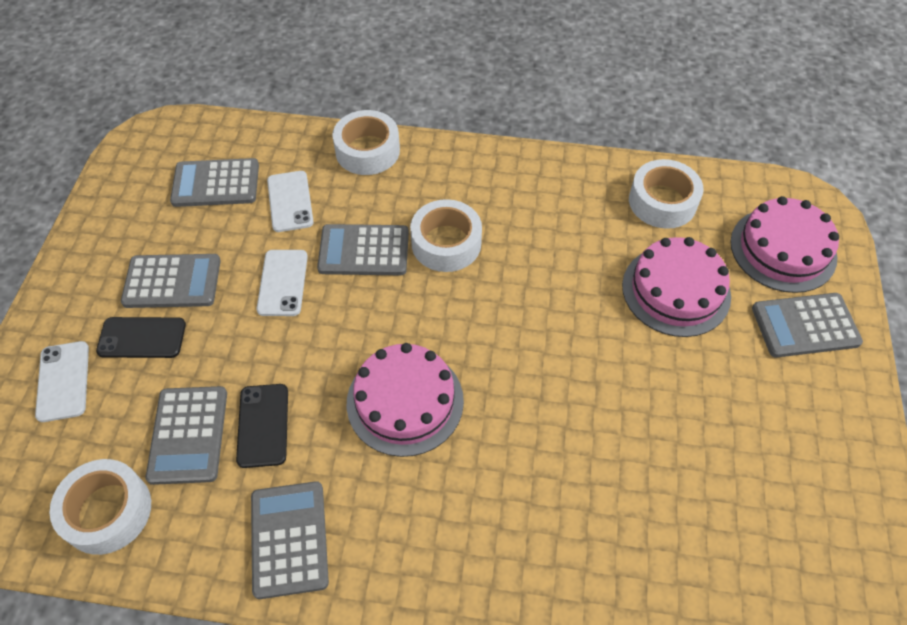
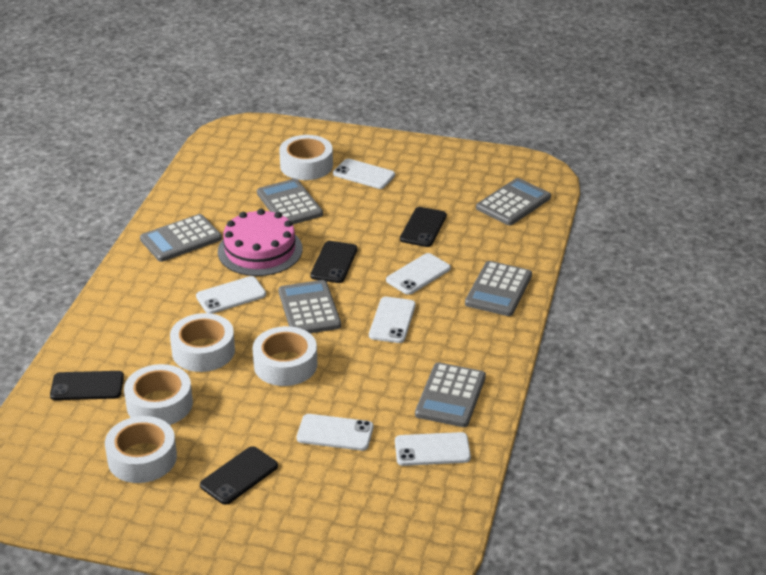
black phone: 2 -> 4
pink cake: 3 -> 1
white phone: 3 -> 6
white tape: 4 -> 5

